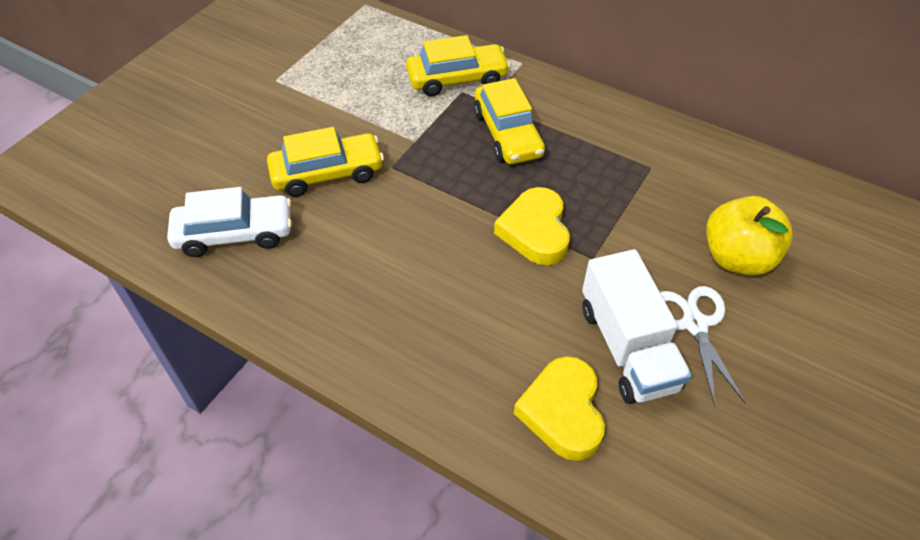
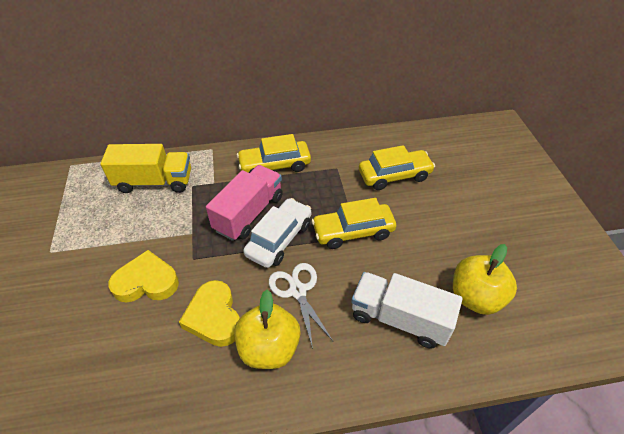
pink truck: 0 -> 1
yellow apple: 1 -> 2
yellow truck: 0 -> 1

